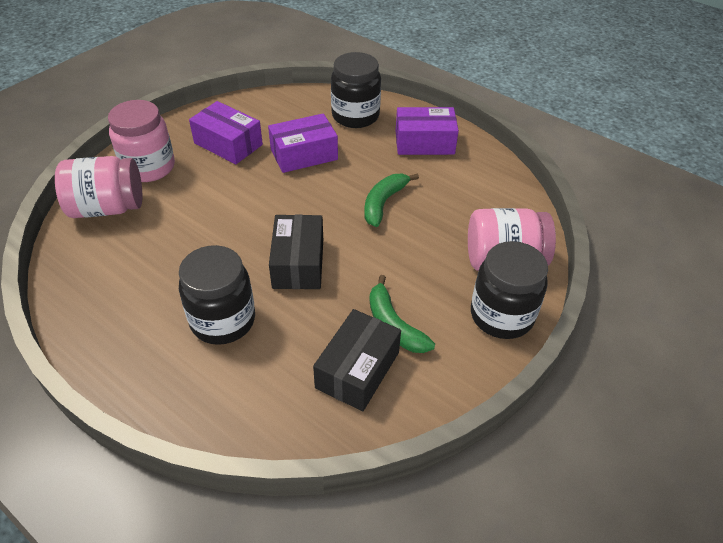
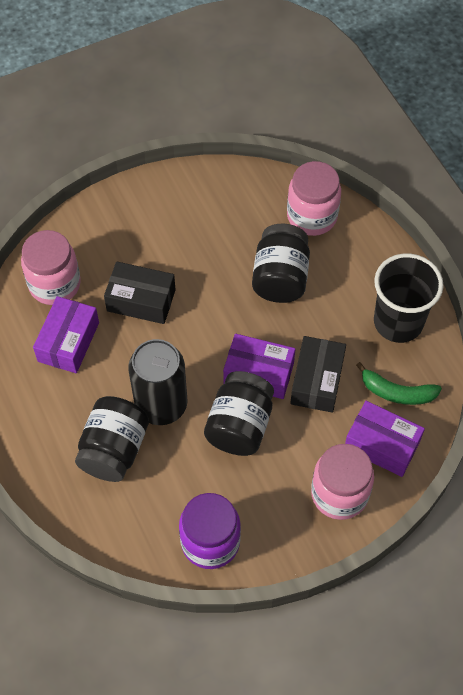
black can: 0 -> 1
black cup: 0 -> 1
green banana: 2 -> 1
purple jar: 0 -> 1

